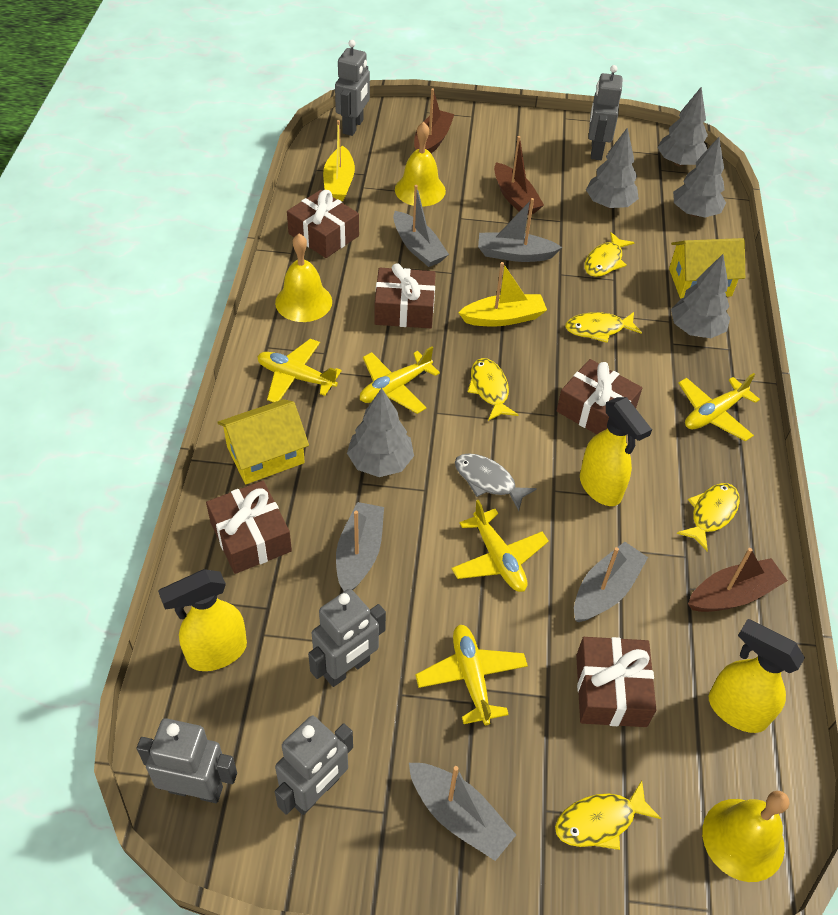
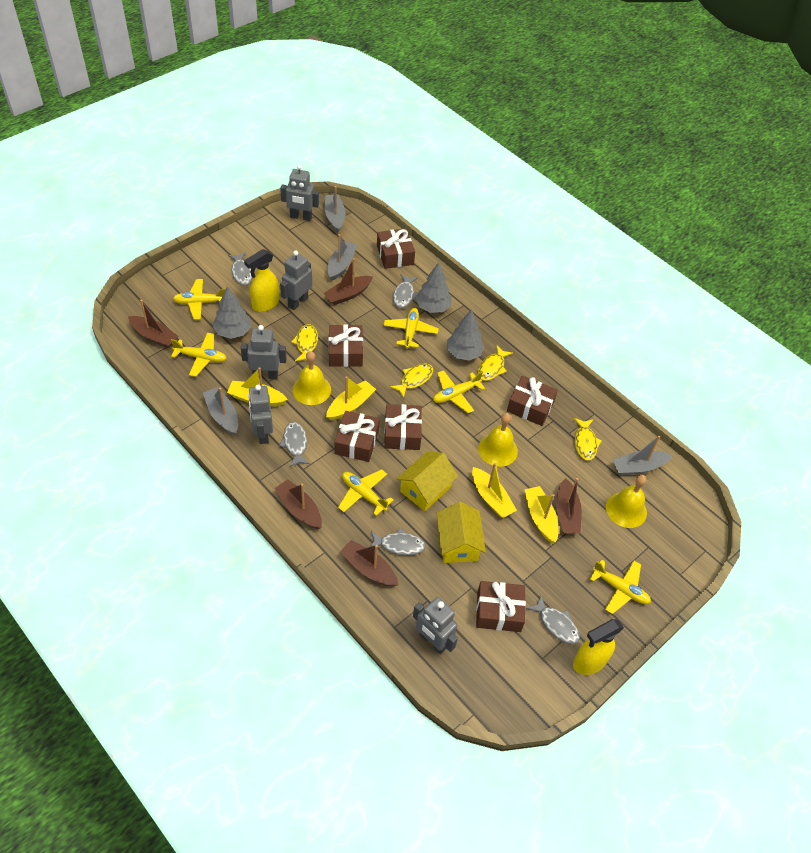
brown boat: 3 -> 5
brown gift: 5 -> 6
grey boat: 5 -> 4
grey fish: 1 -> 5
grey tree: 5 -> 3
yellow boat: 2 -> 4
yellow fish: 5 -> 4
yellow plane: 5 -> 6
yellow spray bottle: 3 -> 2

